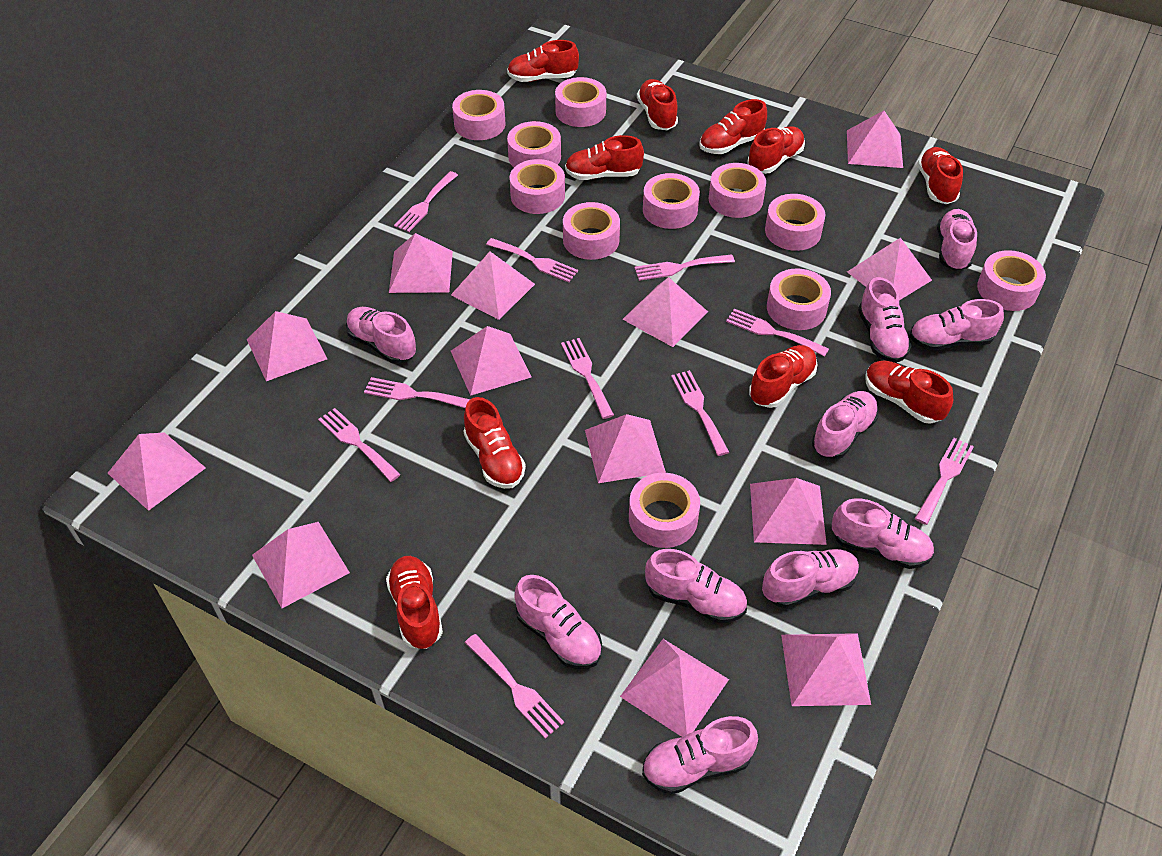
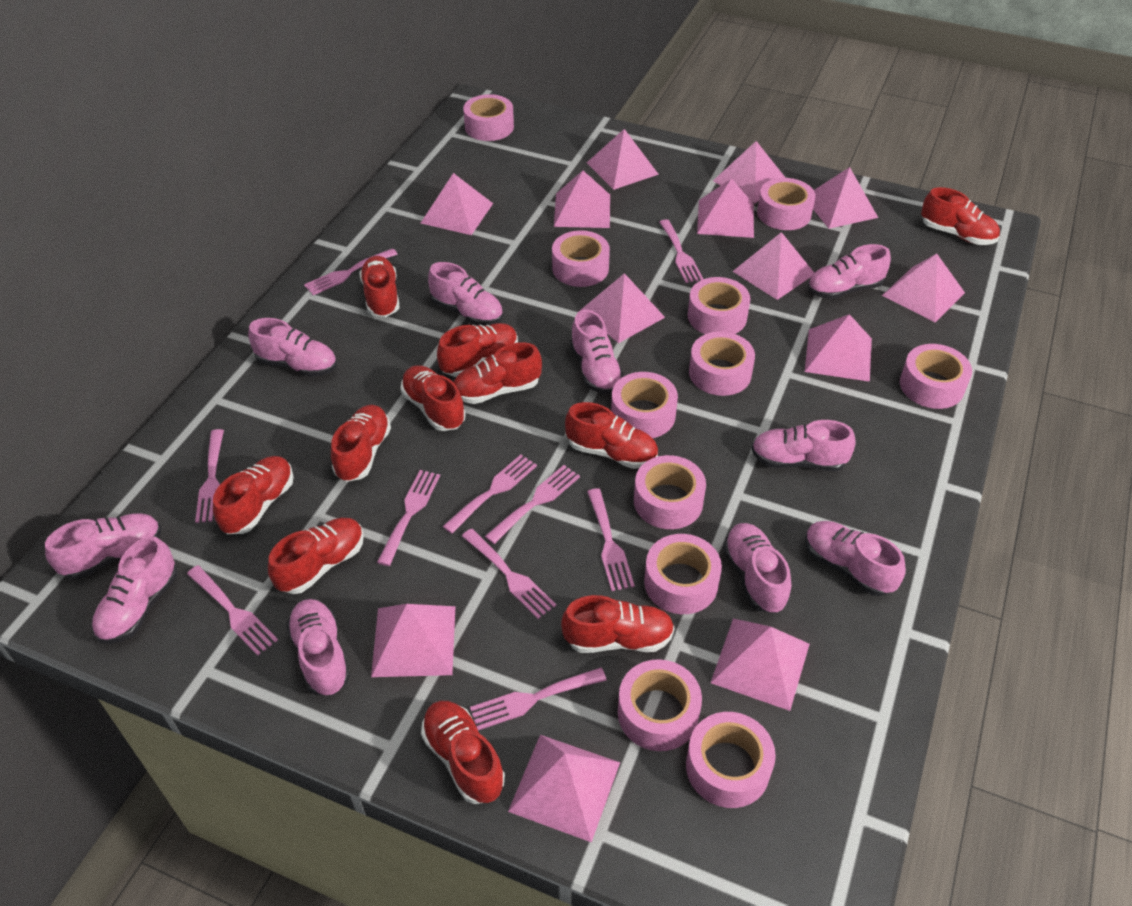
red shoe: 10 -> 11

